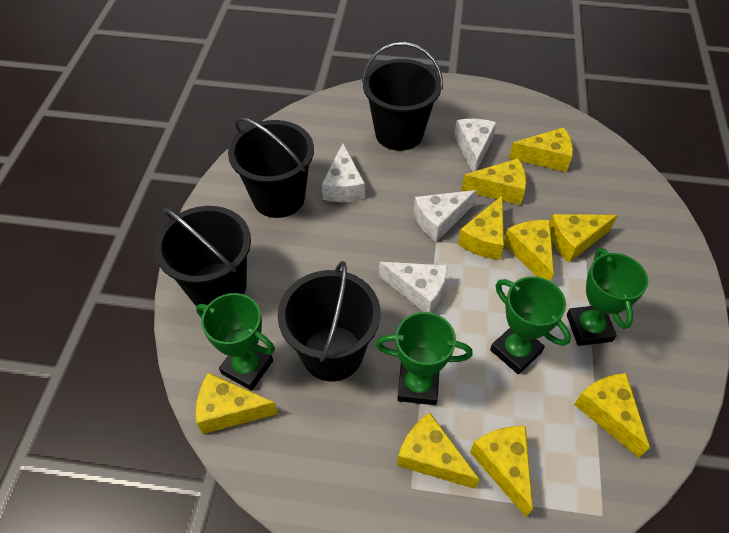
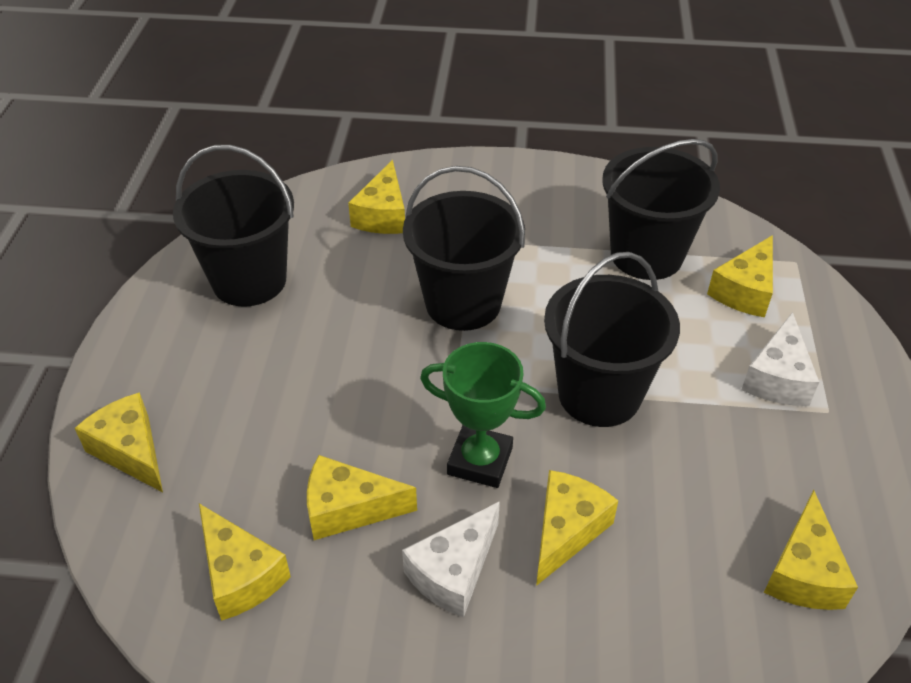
green trophy: 4 -> 1
white cheese: 4 -> 2
yellow cheese: 9 -> 7

